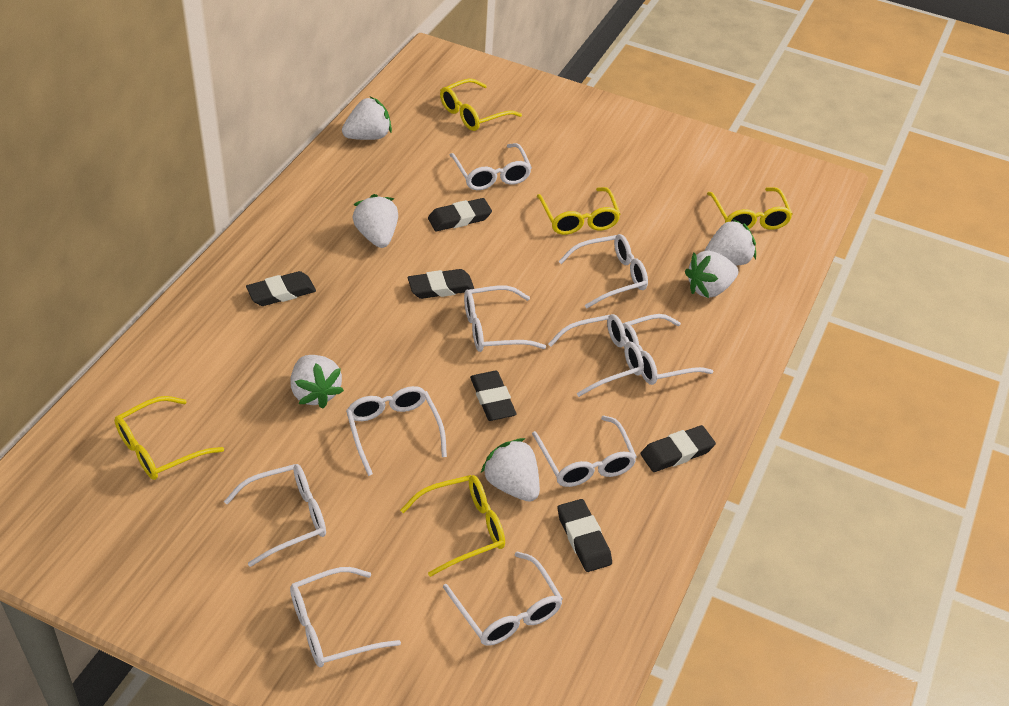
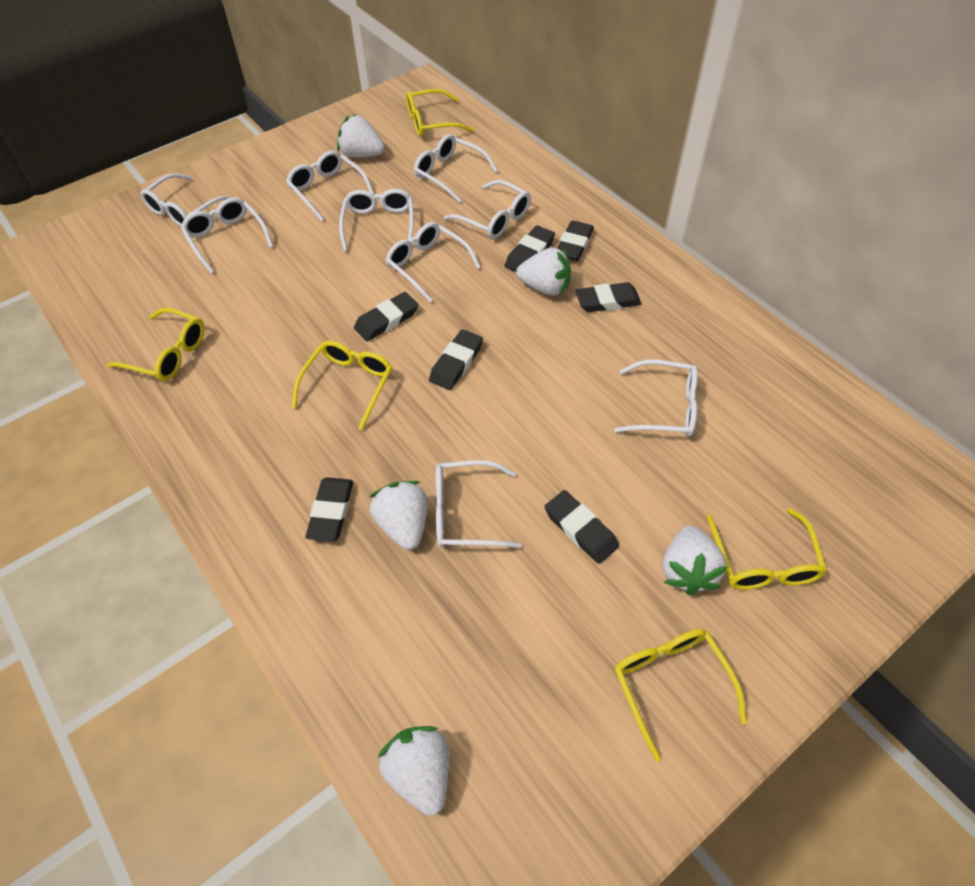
black eraser: 6 -> 7
white glasses: 10 -> 9
white strawberry: 6 -> 5

